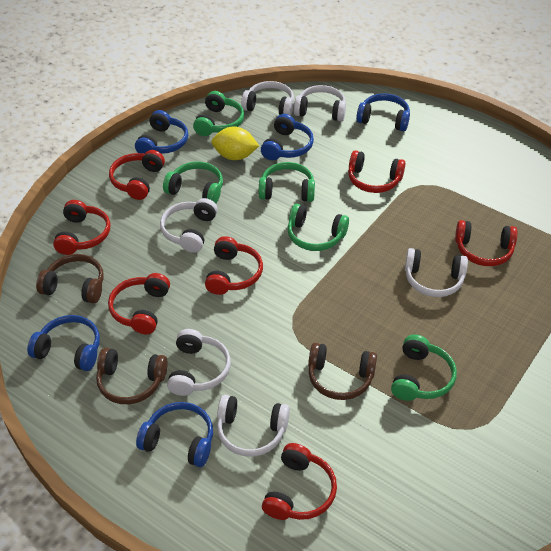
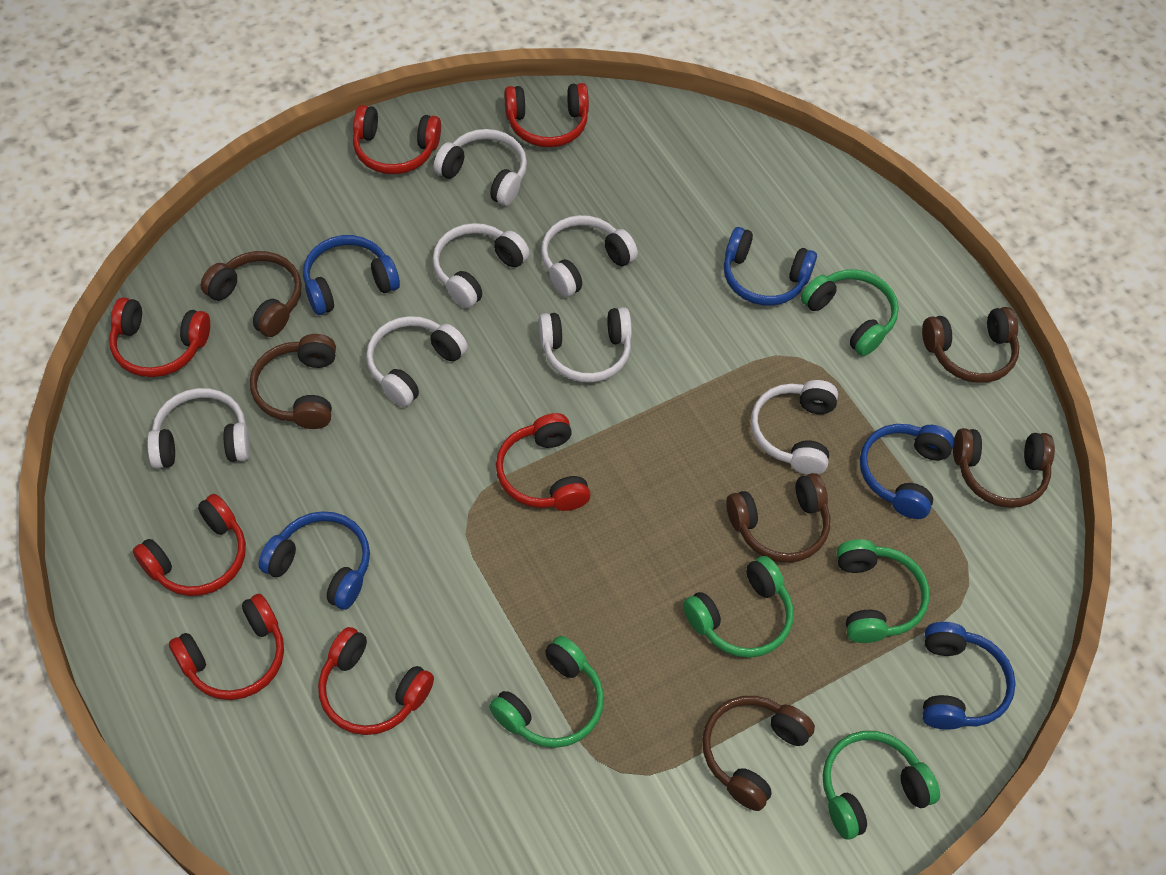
brown headphones: 3 -> 6
white headphones: 6 -> 7
yellow lemon: 1 -> 0

